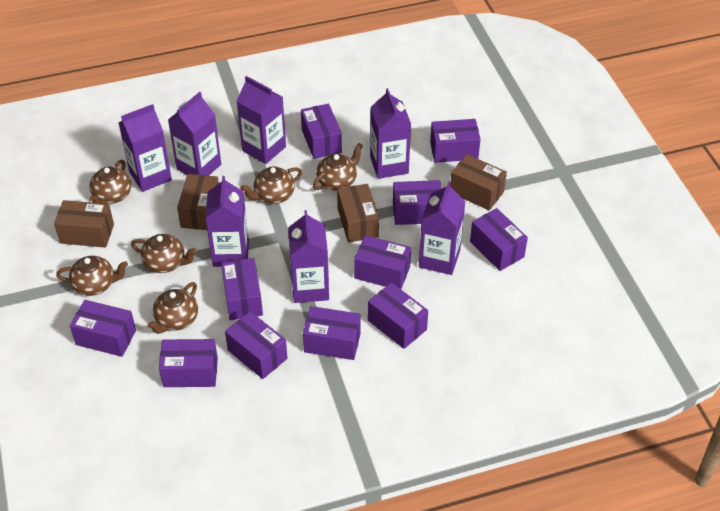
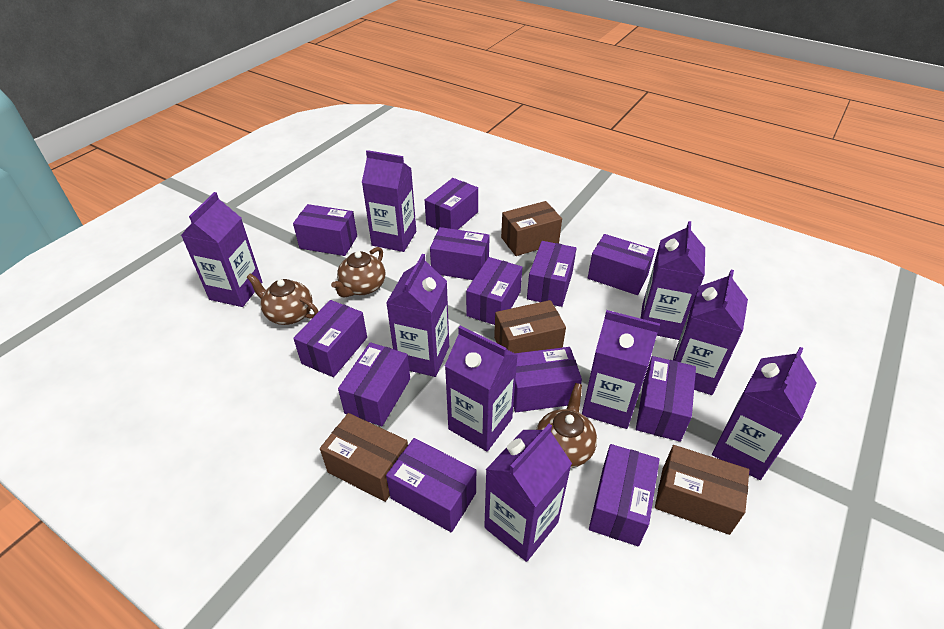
brown teapot: 6 -> 3
purple box: 11 -> 12
purple carton: 7 -> 9

